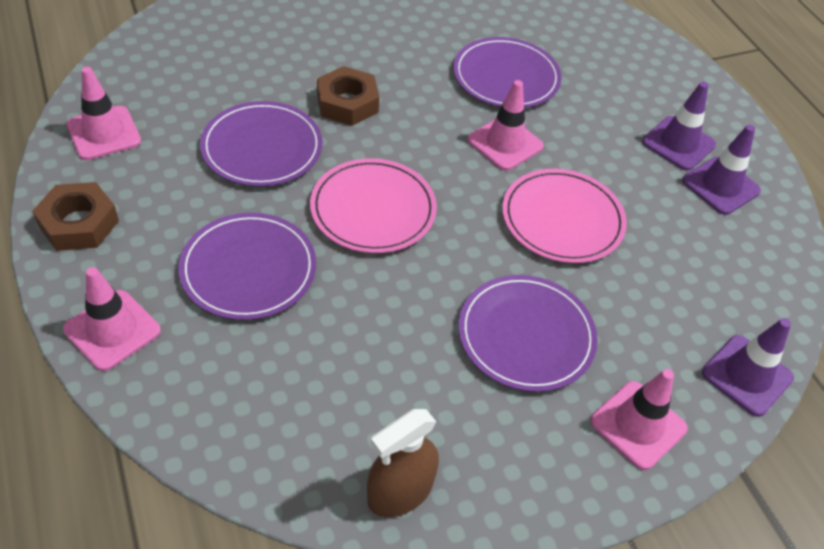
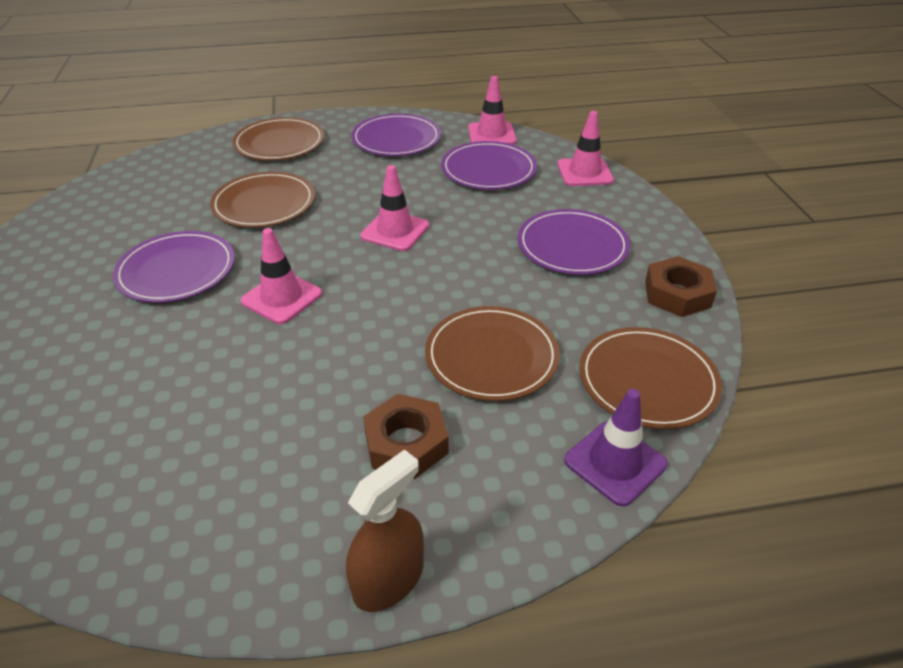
brown plate: 0 -> 4
pink plate: 2 -> 0
purple traffic cone: 3 -> 1

